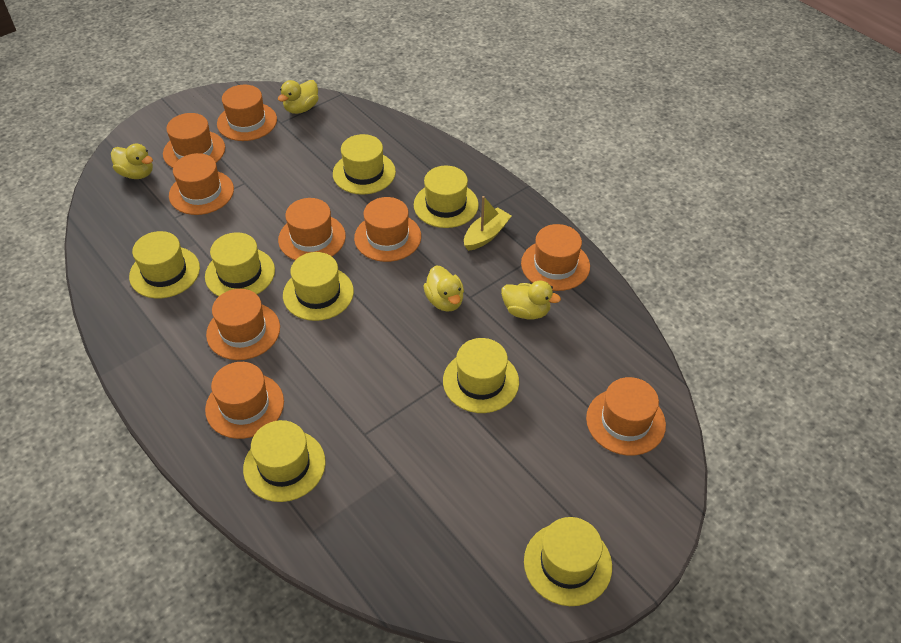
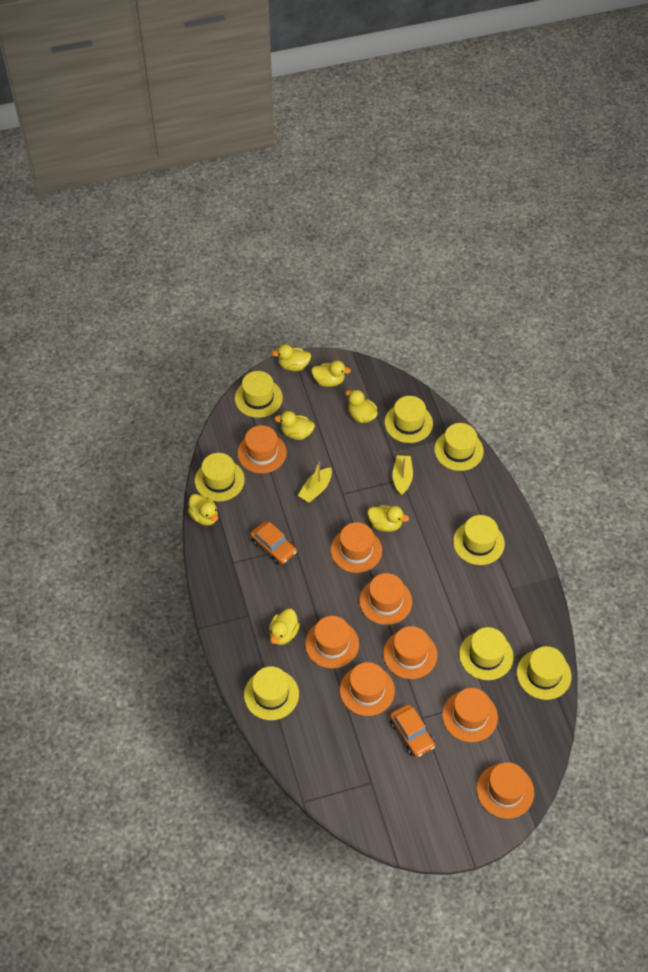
orange car: 0 -> 2
orange hat: 9 -> 8
yellow boat: 1 -> 2
yellow duck: 4 -> 7

